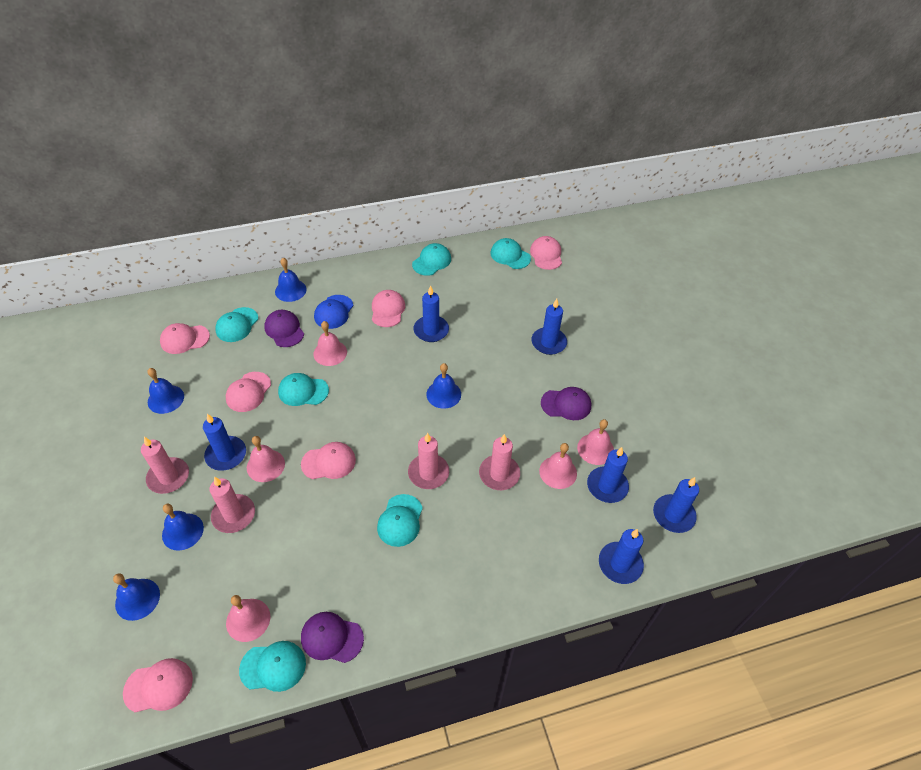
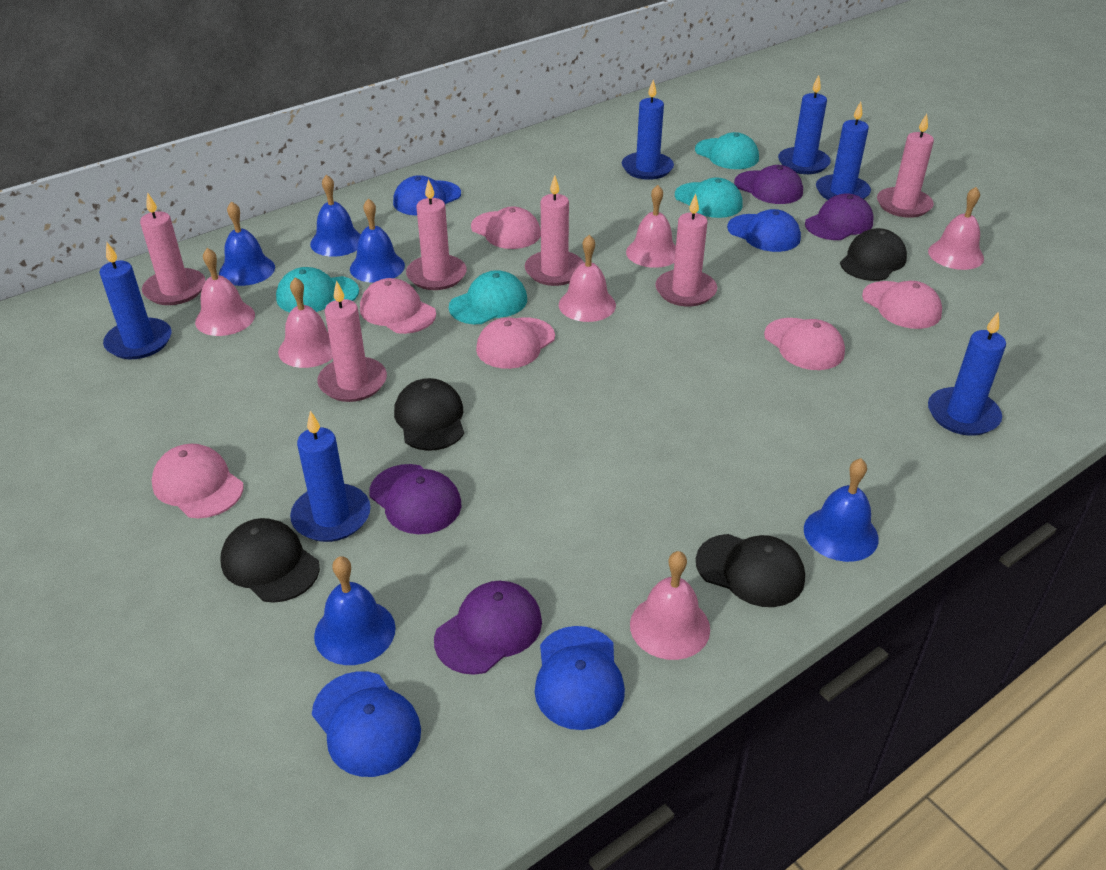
black cap: 0 -> 4
blue cap: 1 -> 4
pink bell: 5 -> 6
pink candle: 4 -> 6
purple cap: 3 -> 4
turquoise cap: 6 -> 4

